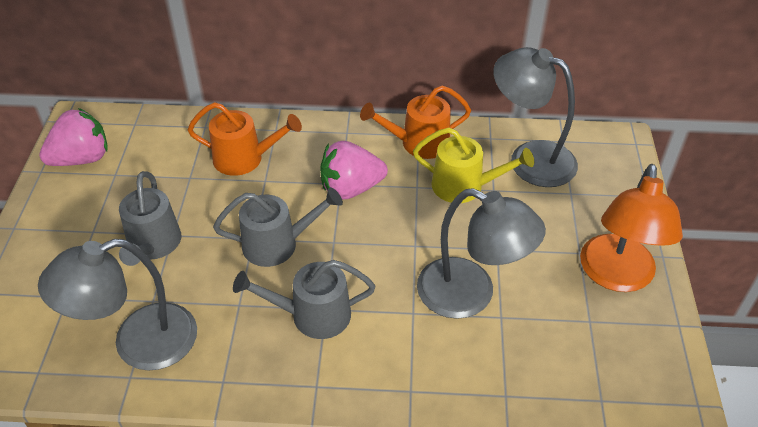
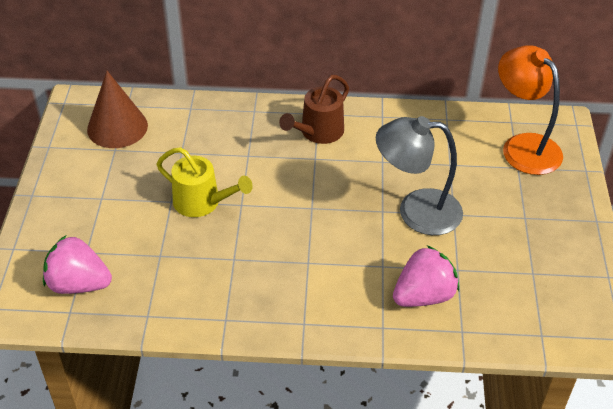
brown cone: 0 -> 1
brown watering can: 0 -> 1
grey lamp: 3 -> 1
grey watering can: 3 -> 0
orange watering can: 2 -> 0

